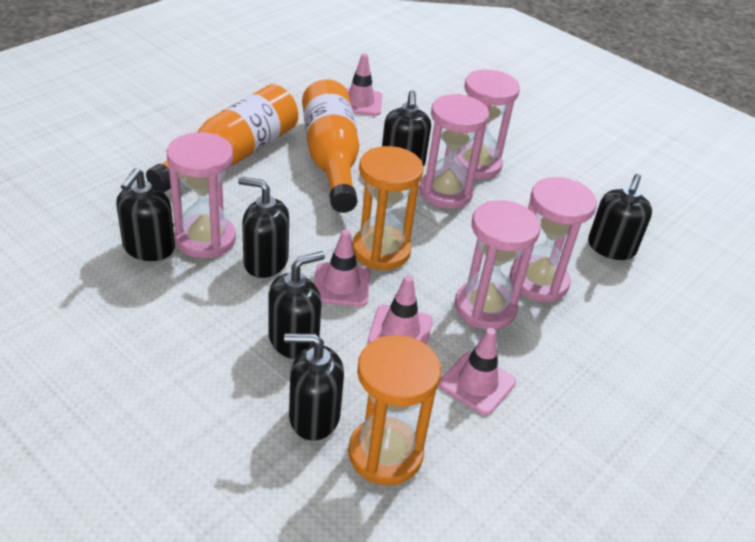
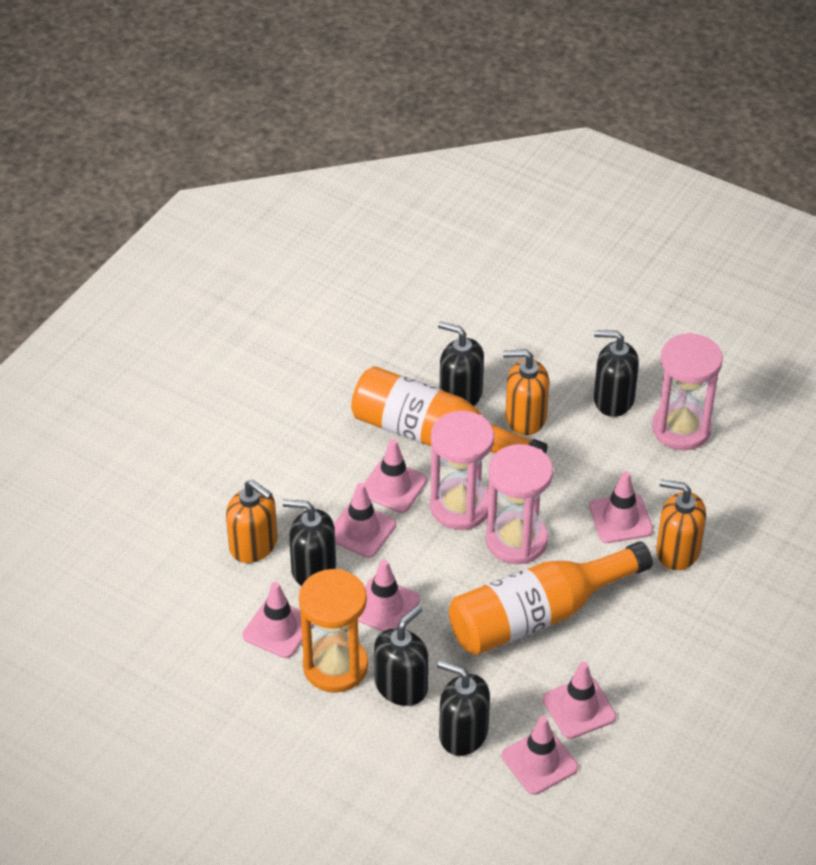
black soap dispenser: 6 -> 5
orange hourglass: 2 -> 1
orange soap dispenser: 0 -> 3
pink hourglass: 5 -> 3
pink traffic cone: 4 -> 7

